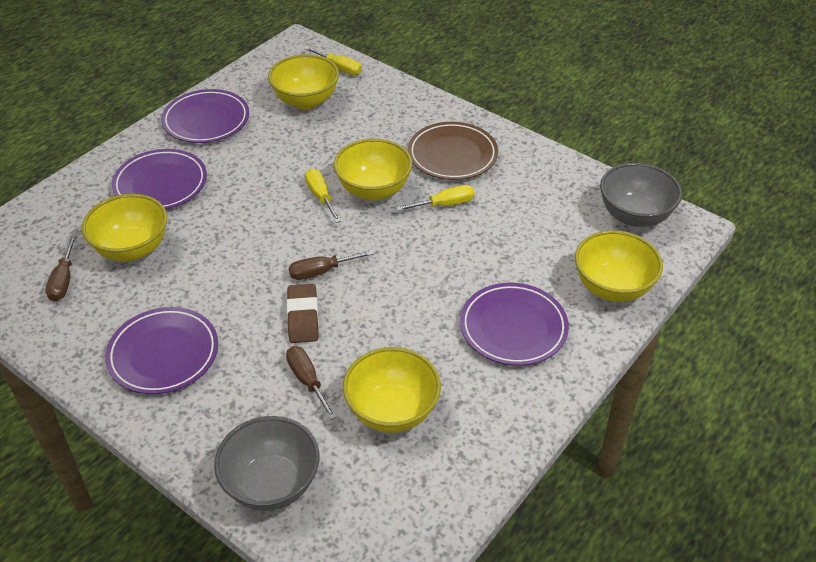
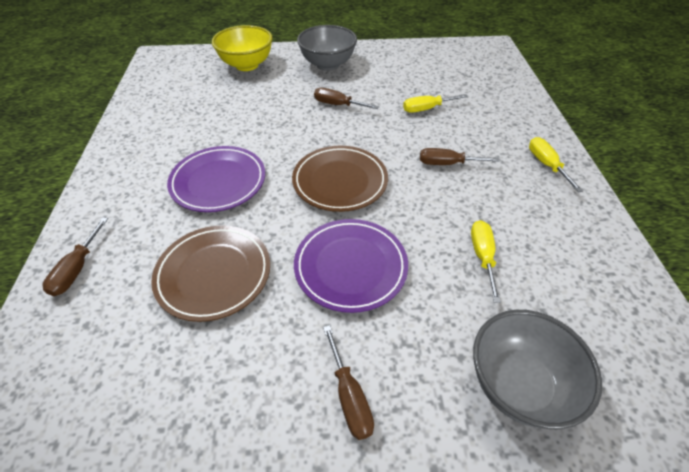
brown eraser: 1 -> 0
brown plate: 1 -> 2
brown screwdriver: 3 -> 4
purple plate: 4 -> 2
yellow bowl: 5 -> 1

